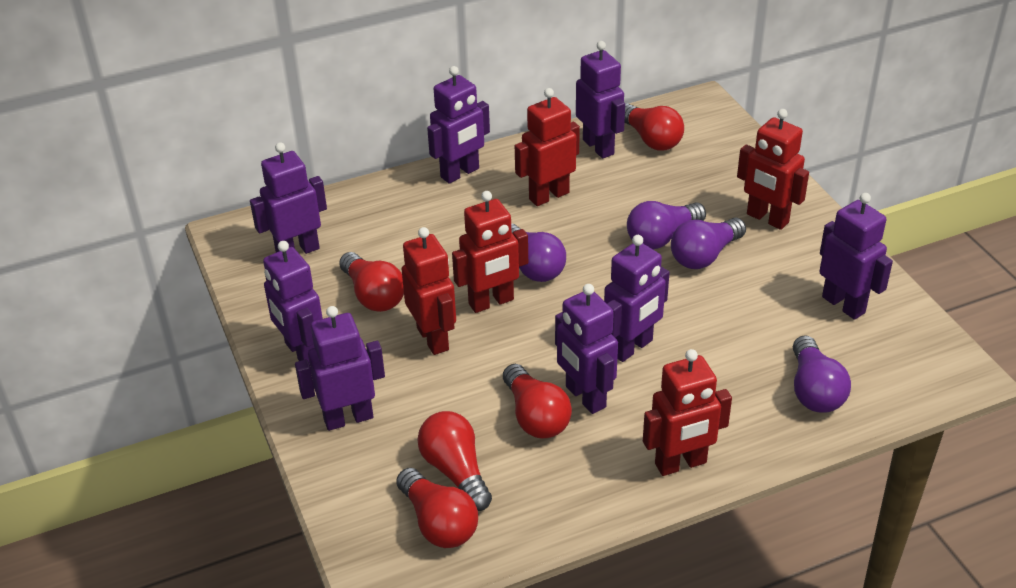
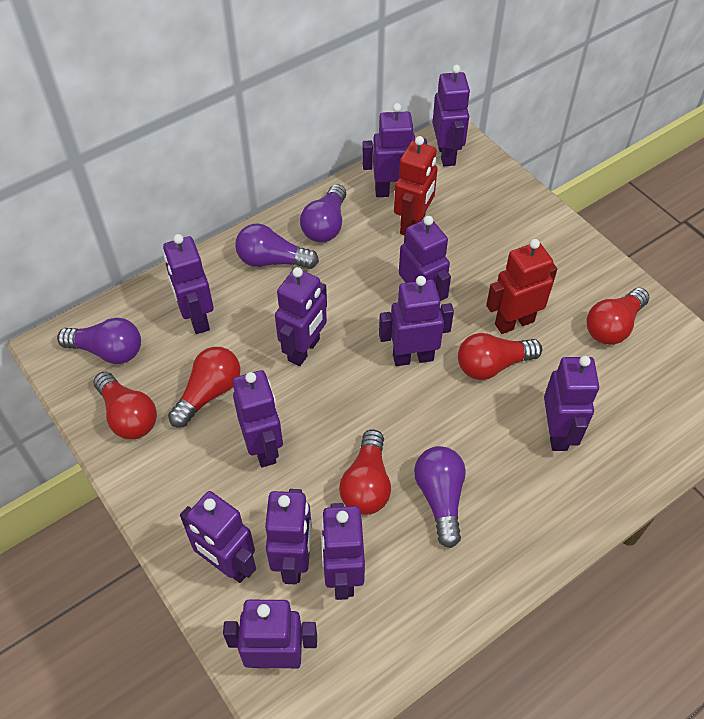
purple robot: 8 -> 12
red robot: 5 -> 2

